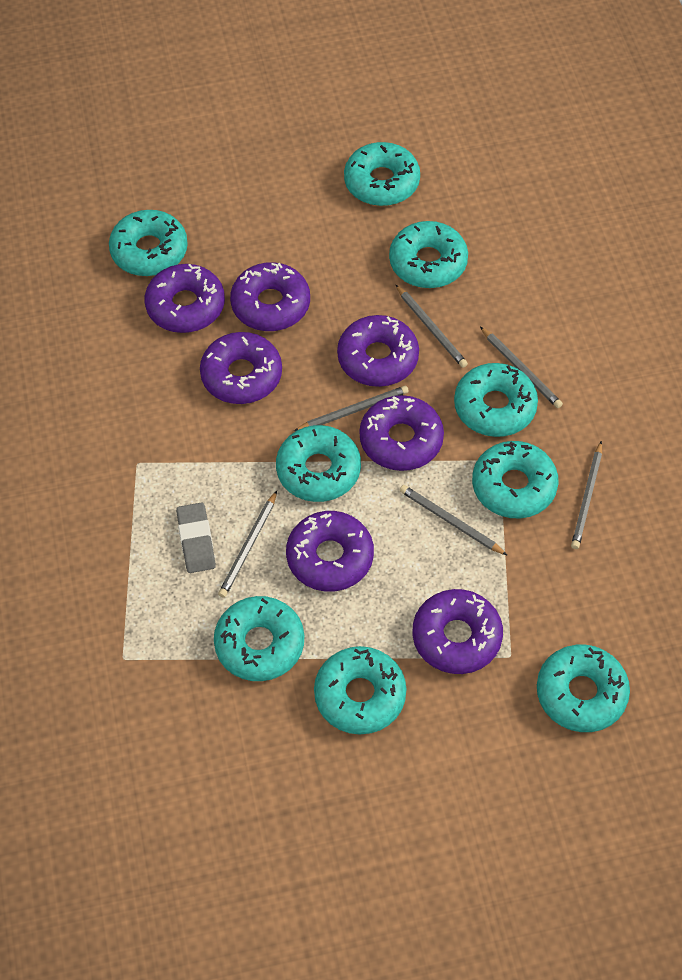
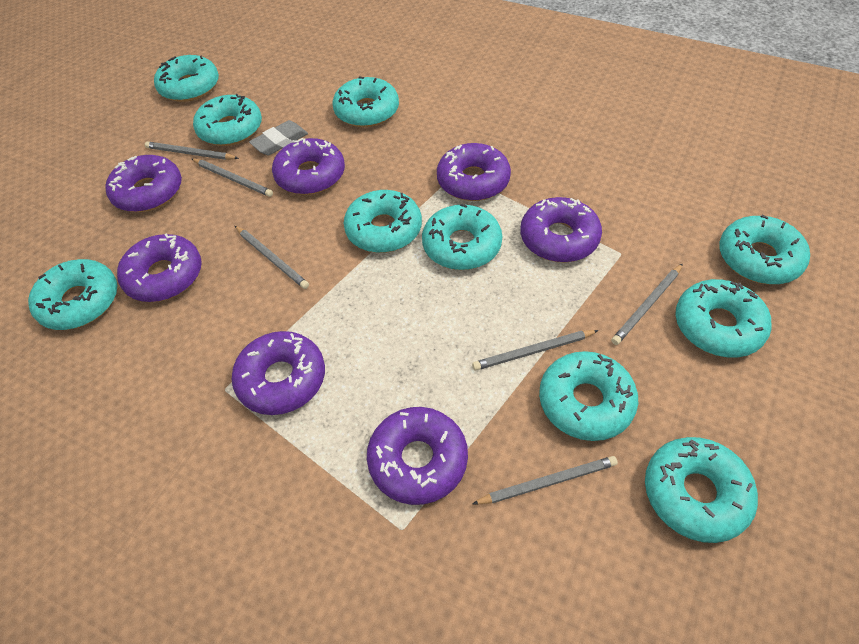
turquoise donut: 9 -> 10

